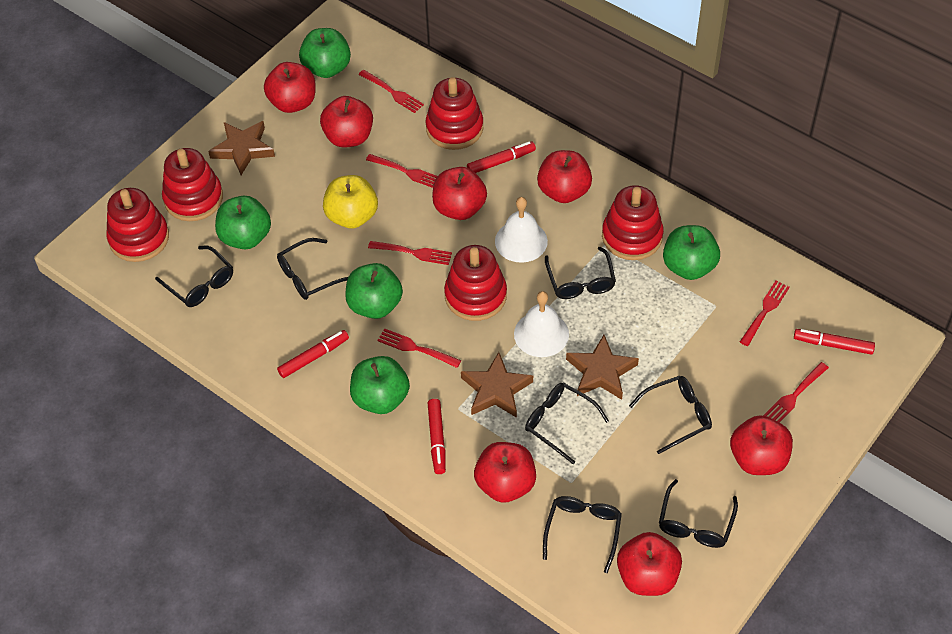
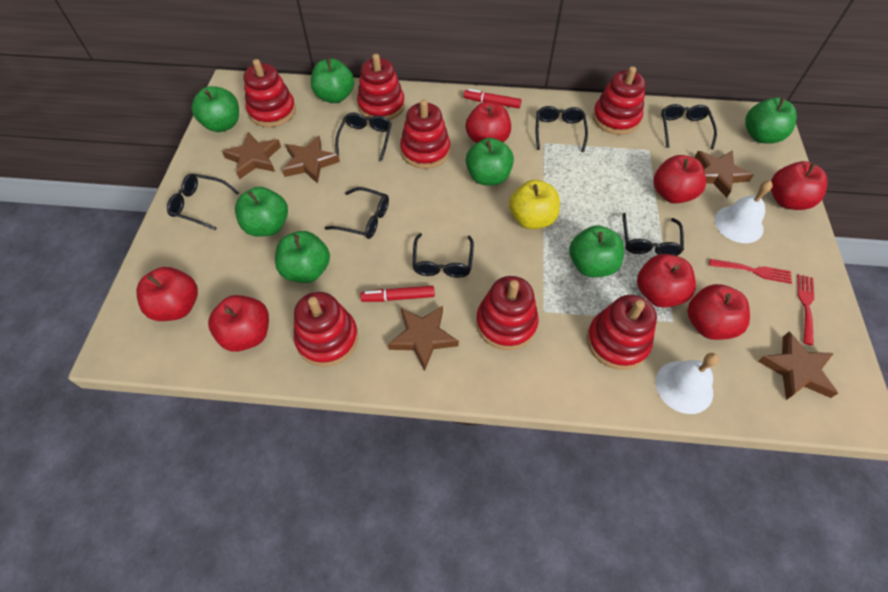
brown star: 3 -> 5
green apple: 5 -> 7
red fork: 6 -> 2
red marker: 4 -> 2
red stacking toy: 5 -> 7

